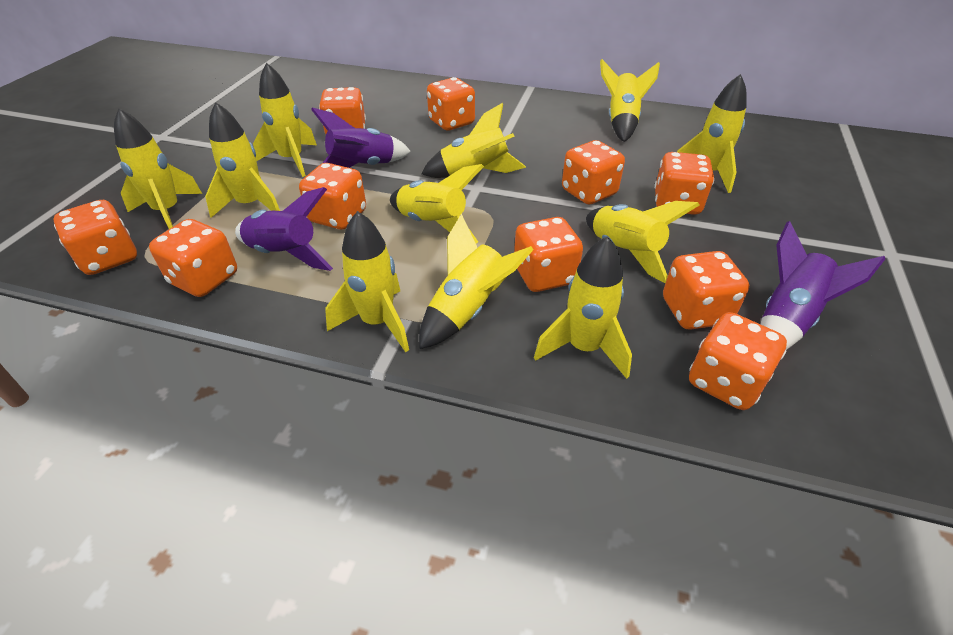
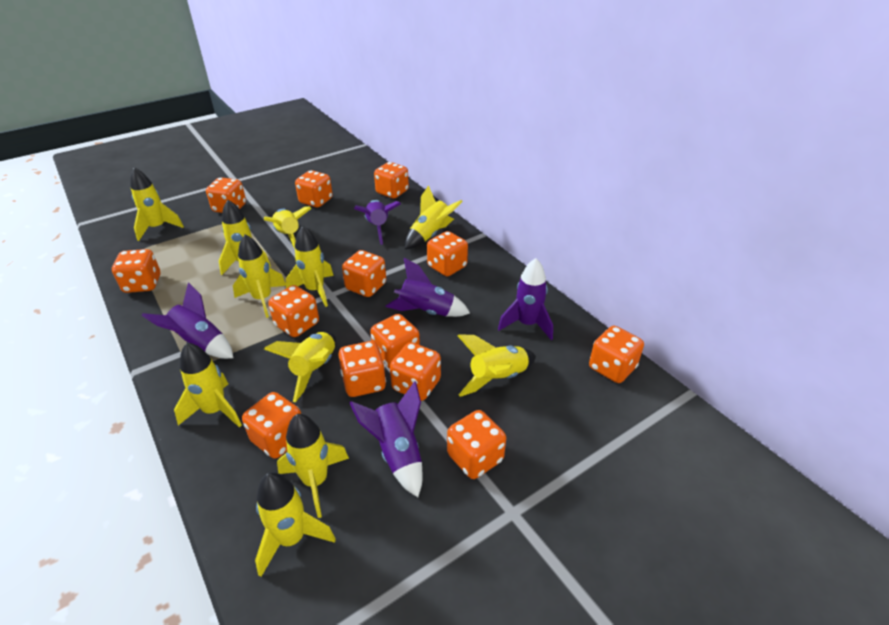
orange dice: 10 -> 13
purple rocket: 3 -> 5

